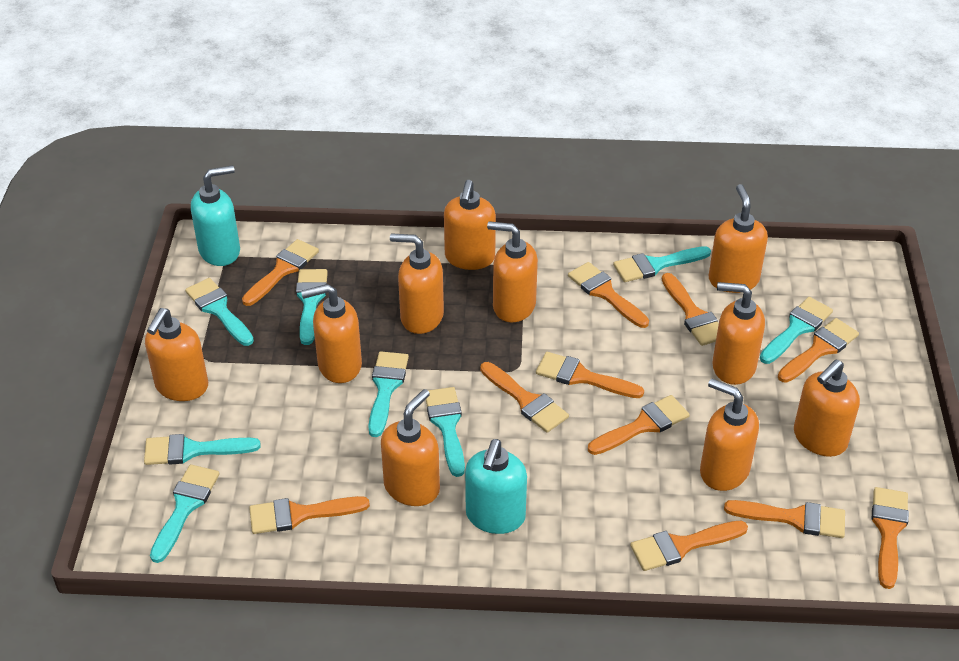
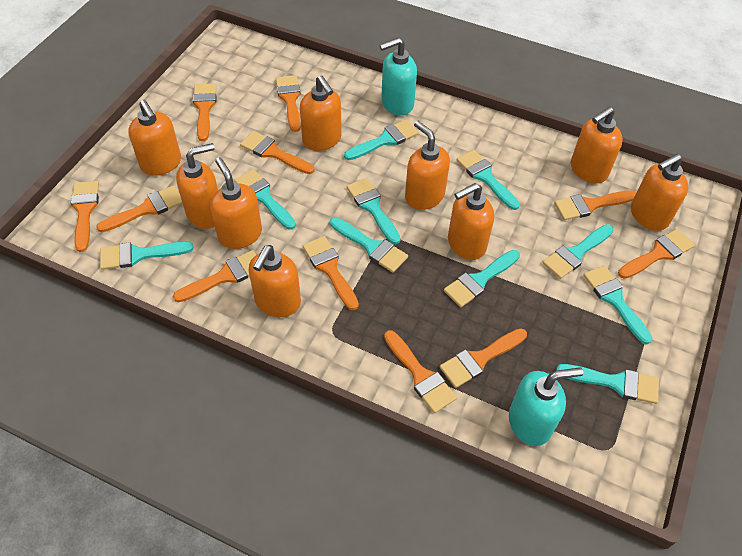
orange soap dispenser: 10 -> 9
turquoise brush: 8 -> 10

